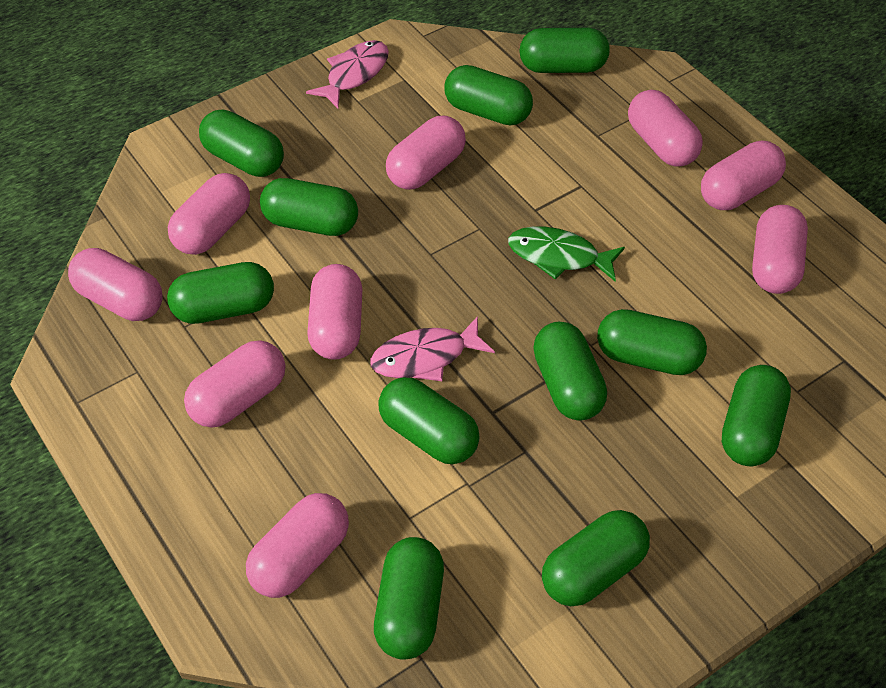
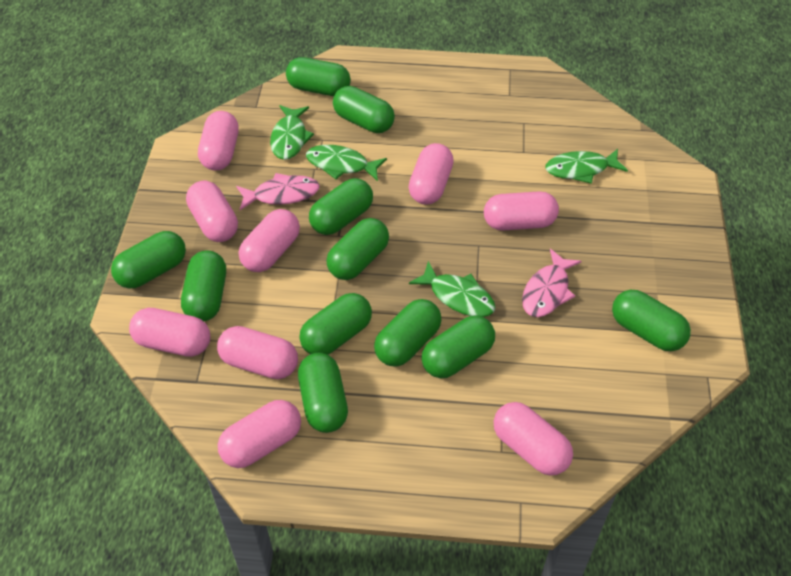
green fish: 1 -> 4

